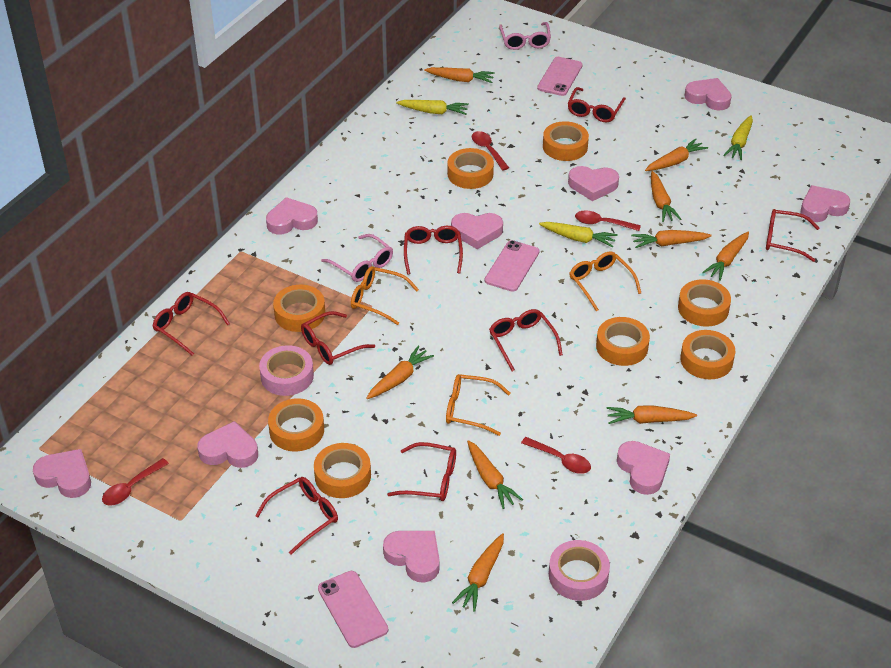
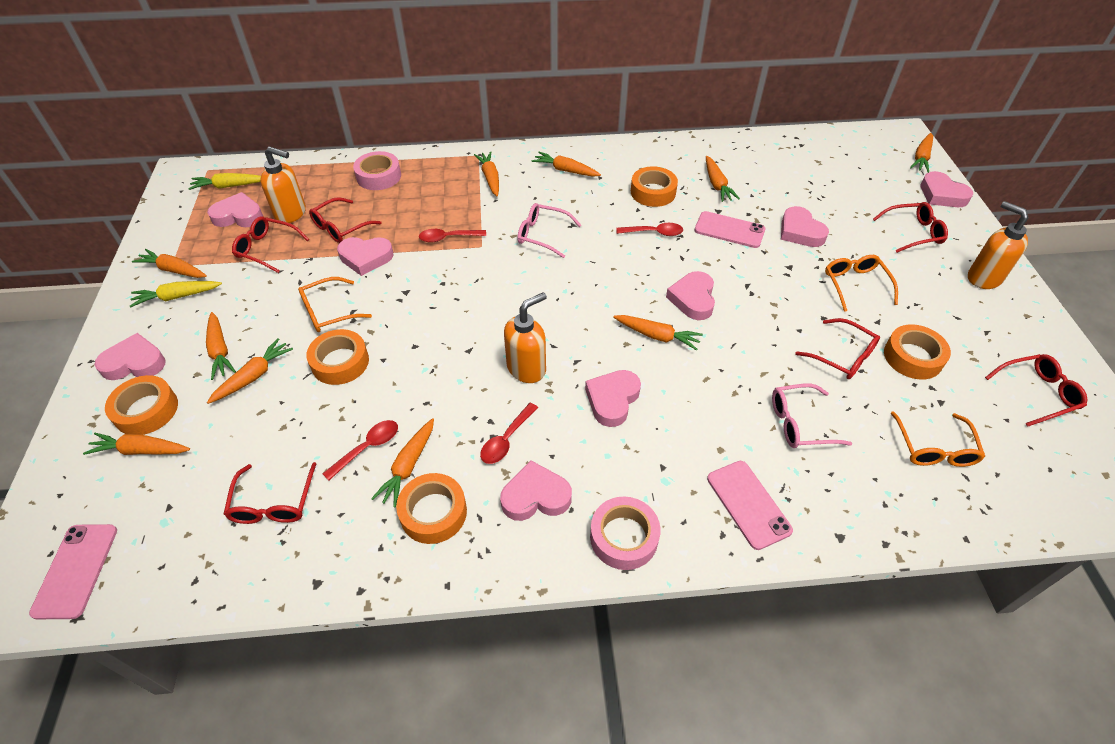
orange carrot: 9 -> 10
orange soap dispenser: 0 -> 3
orange tape: 8 -> 5
pink heart: 9 -> 8
red glasses: 8 -> 6
yellow carrot: 3 -> 2

